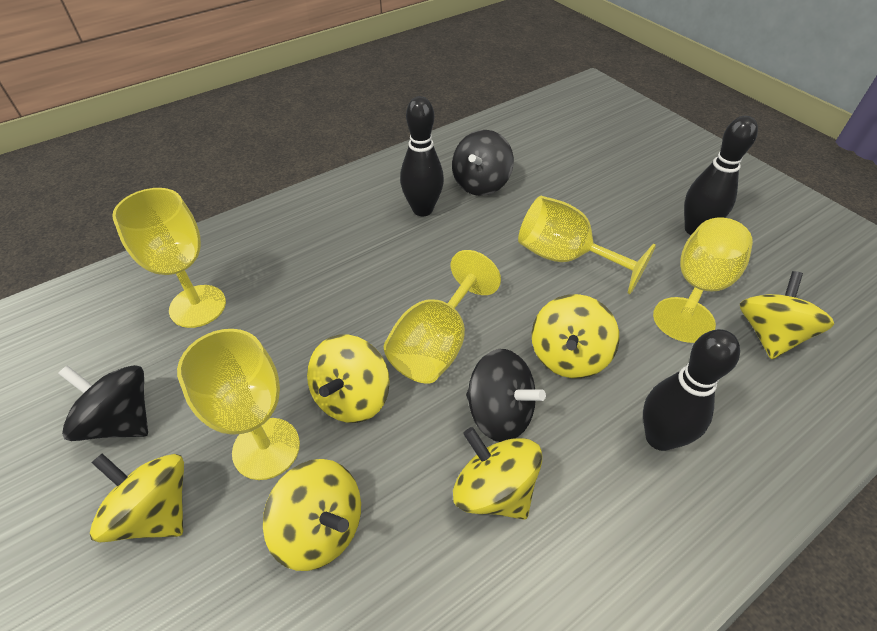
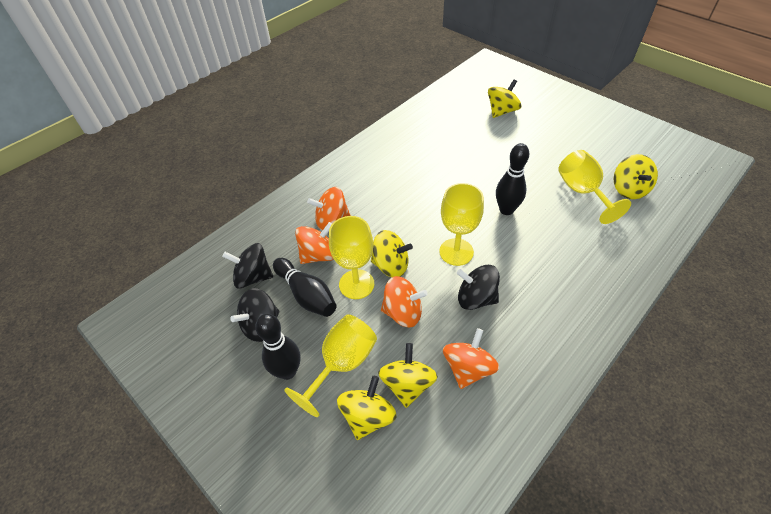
orange spinning top: 0 -> 4
yellow goblet: 5 -> 4
yellow spinning top: 6 -> 5

